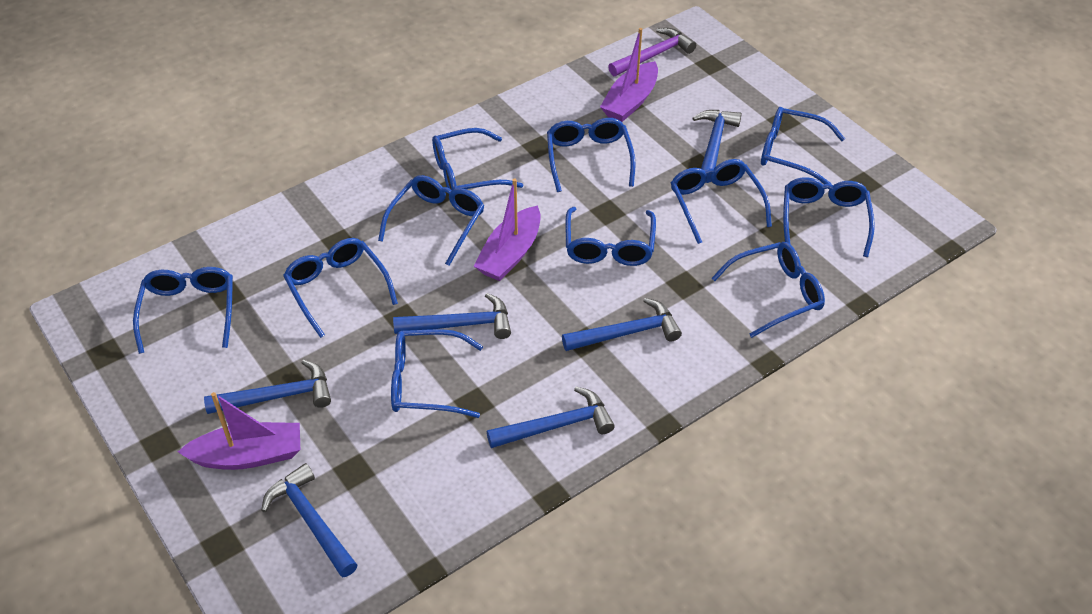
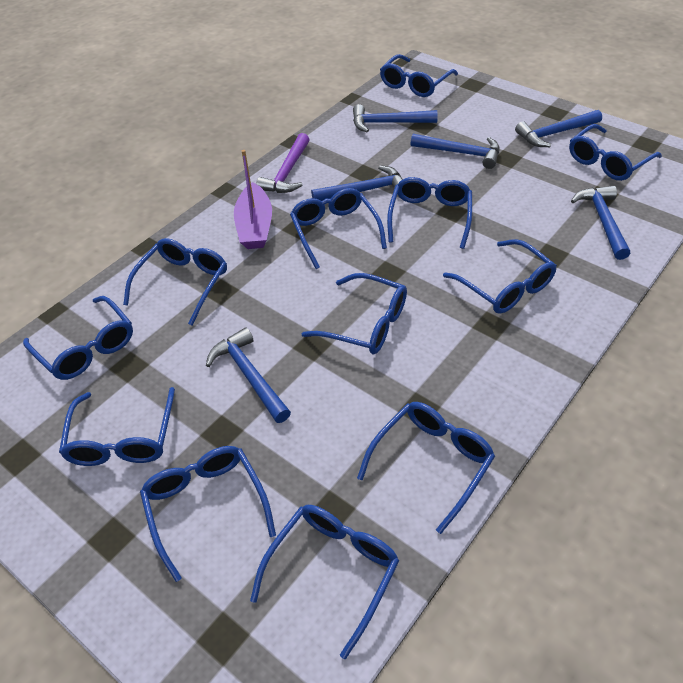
blue glasses: 11 -> 12
purple boat: 3 -> 1

